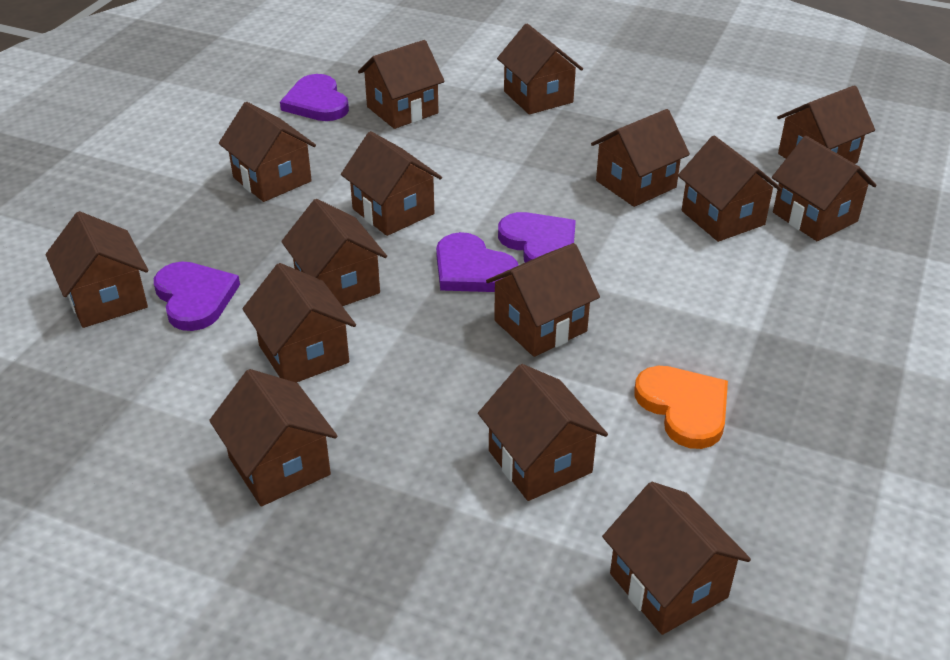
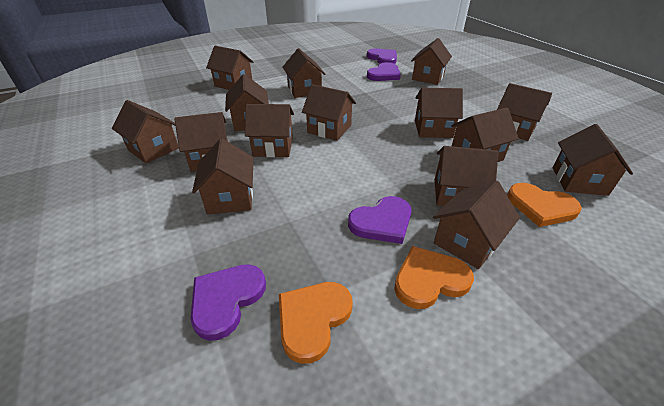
orange heart: 1 -> 3

